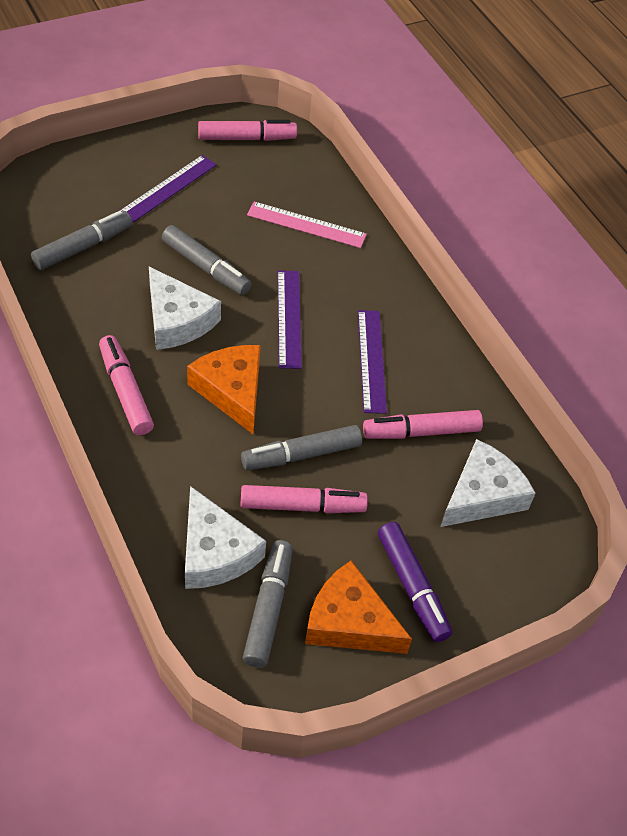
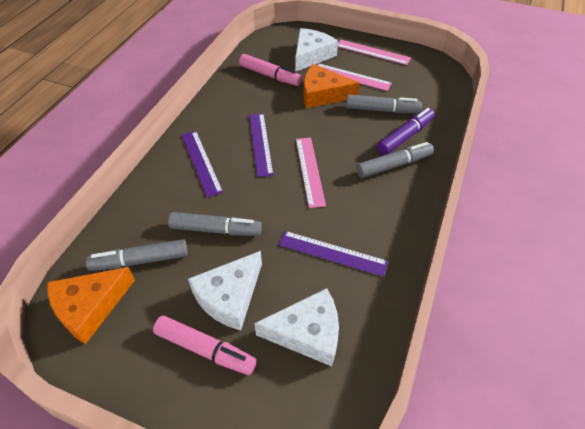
pink marker: 4 -> 2
pink ruler: 1 -> 3

